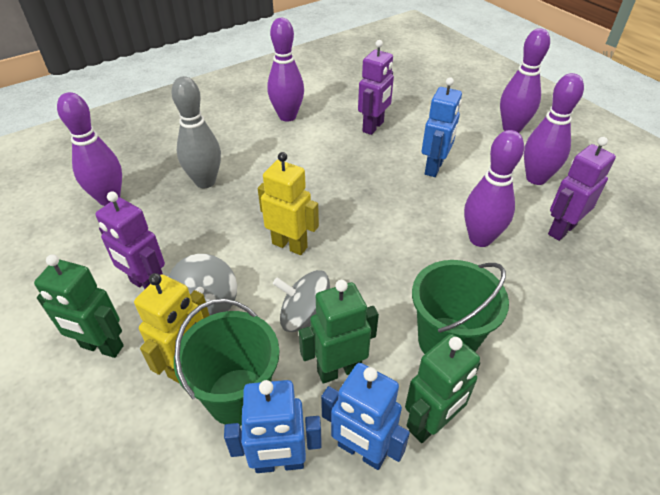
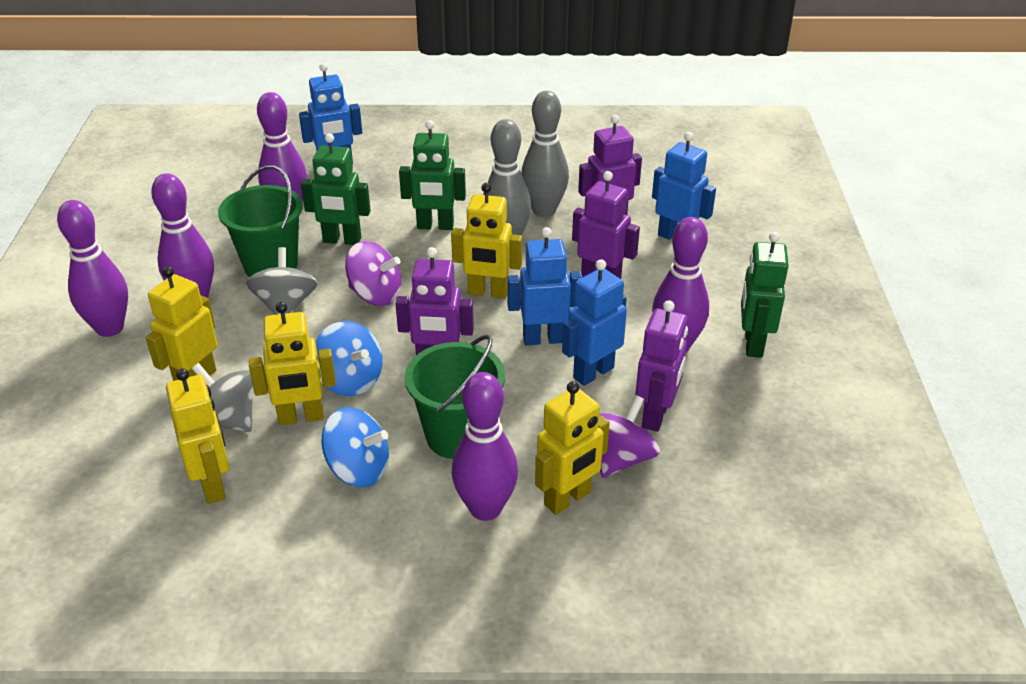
blue robot: 3 -> 4
blue spinning top: 0 -> 2
grey bowling pin: 1 -> 2
purple robot: 3 -> 4
purple spinning top: 0 -> 2
yellow robot: 2 -> 5

